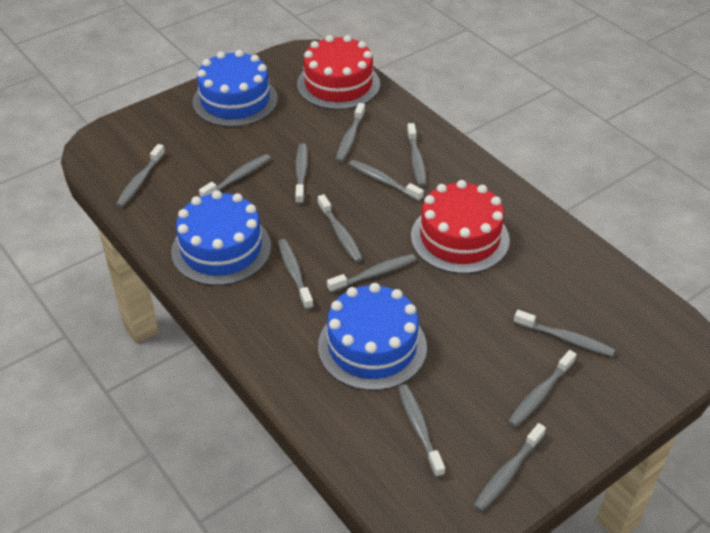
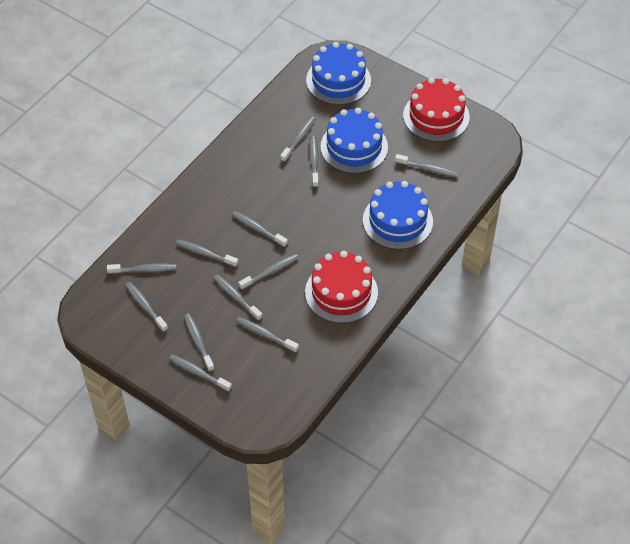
grey toothbrush: 13 -> 12

